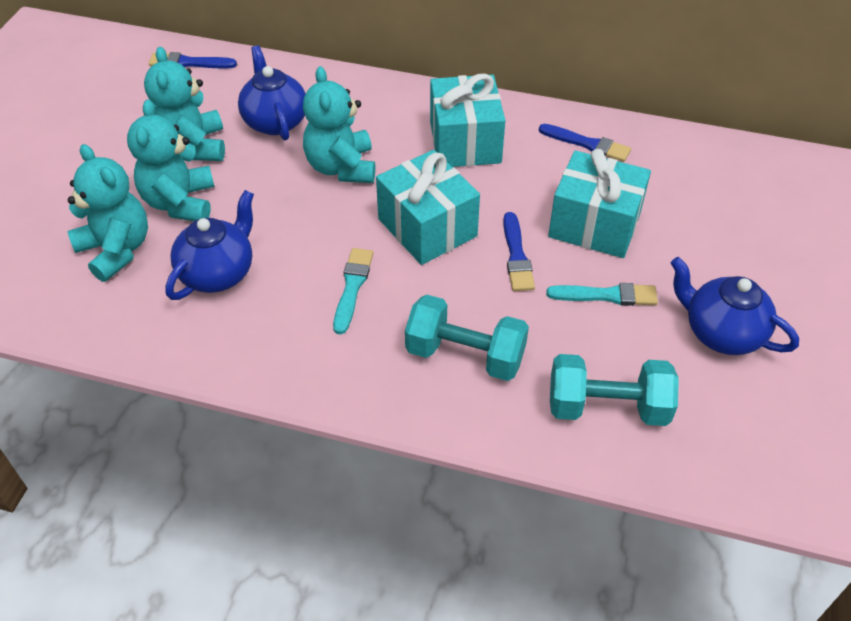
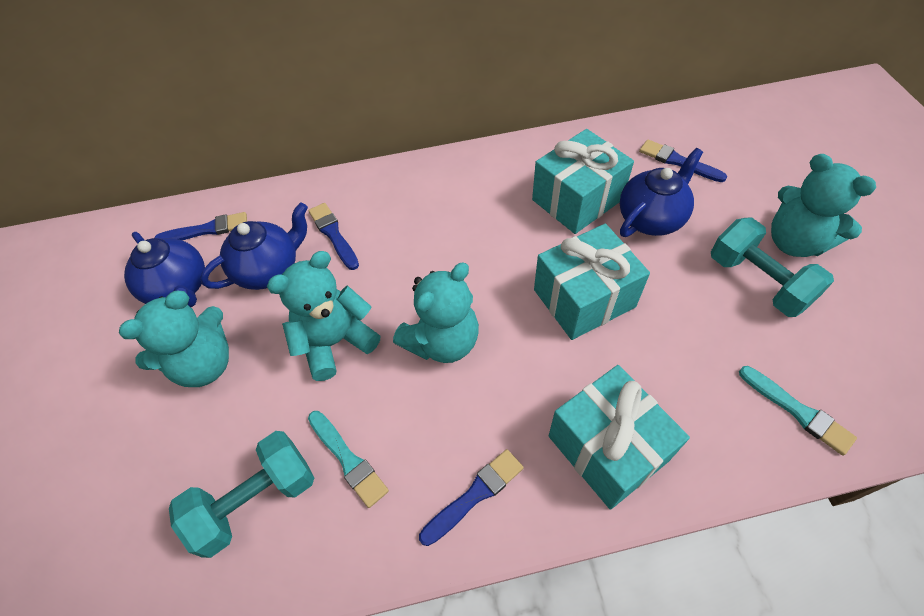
blue brush: 3 -> 4

